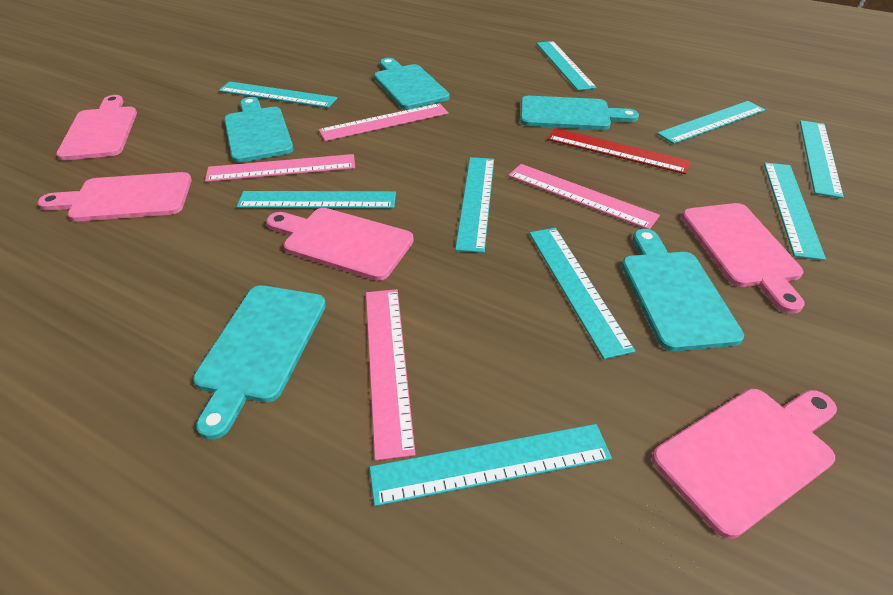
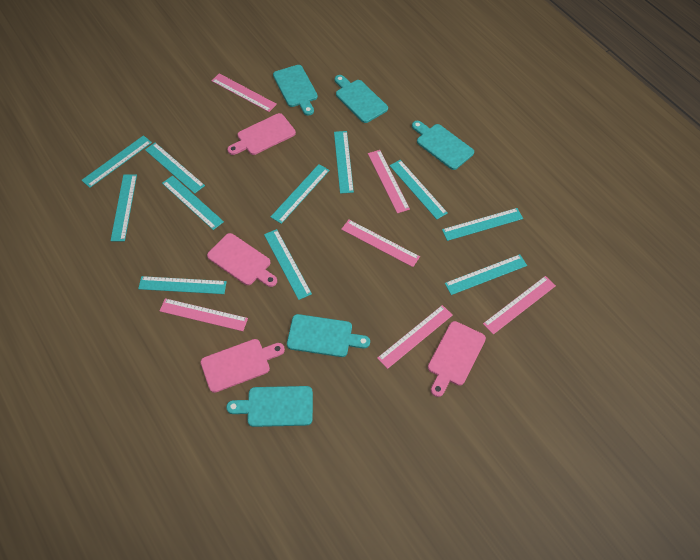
pink cutting board: 5 -> 4
pink ruler: 4 -> 6
red ruler: 1 -> 0
turquoise ruler: 9 -> 11

